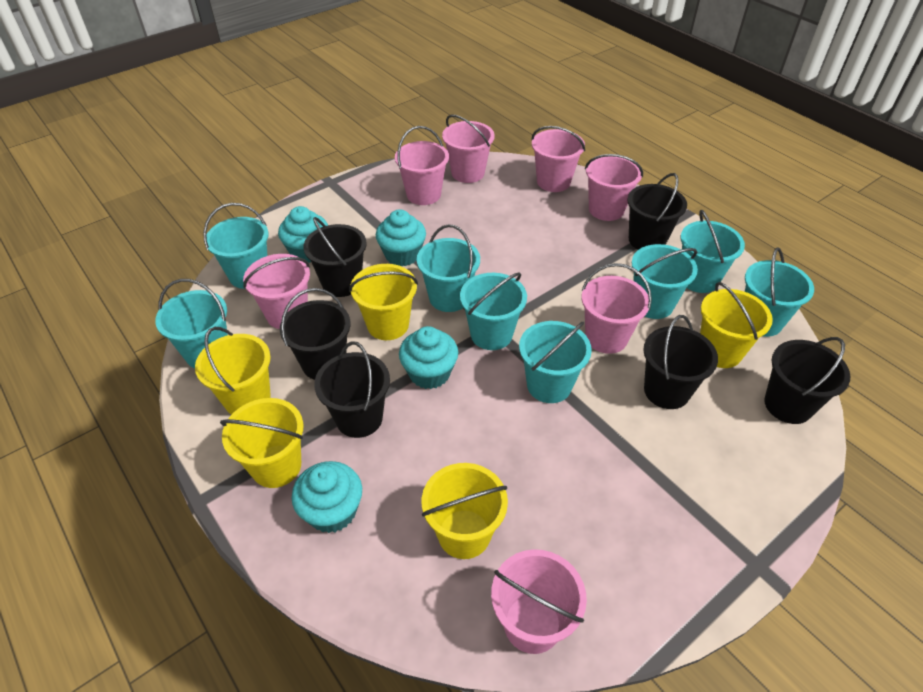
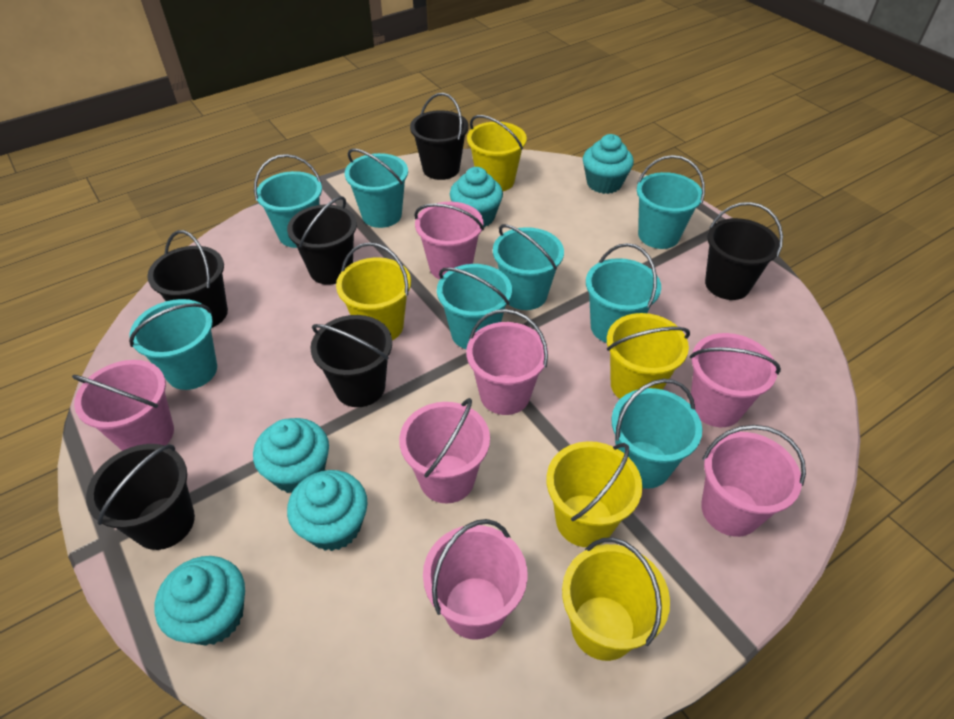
turquoise cupcake: 4 -> 5

